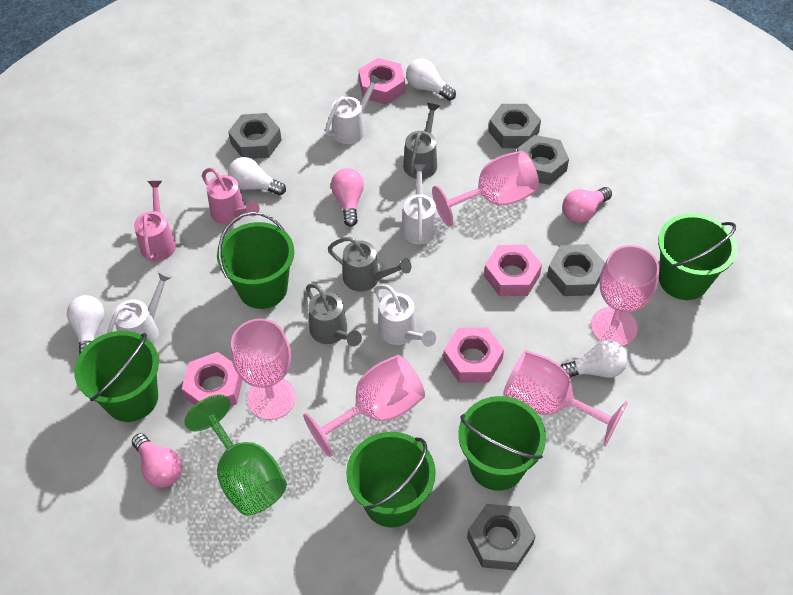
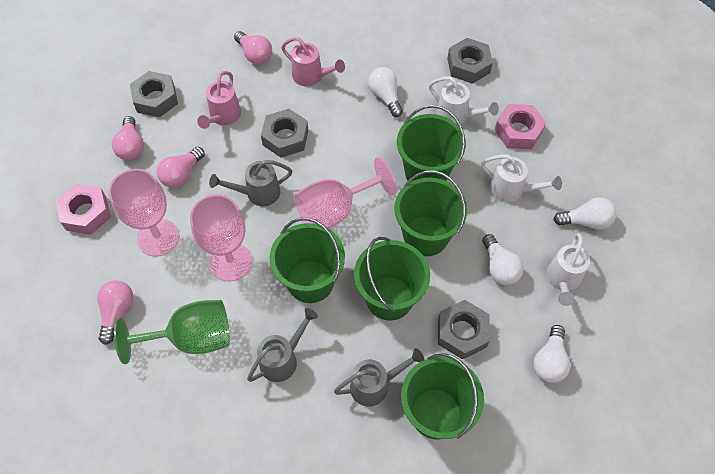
grey nut: 5 -> 4
pink goblet: 5 -> 3
pink light bulb: 3 -> 4
pink nut: 4 -> 2
white watering can: 4 -> 3

